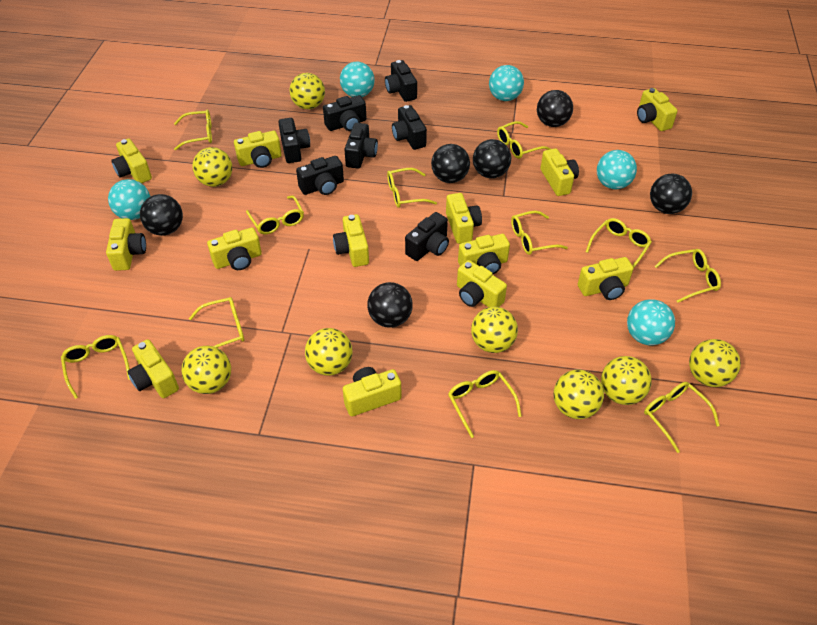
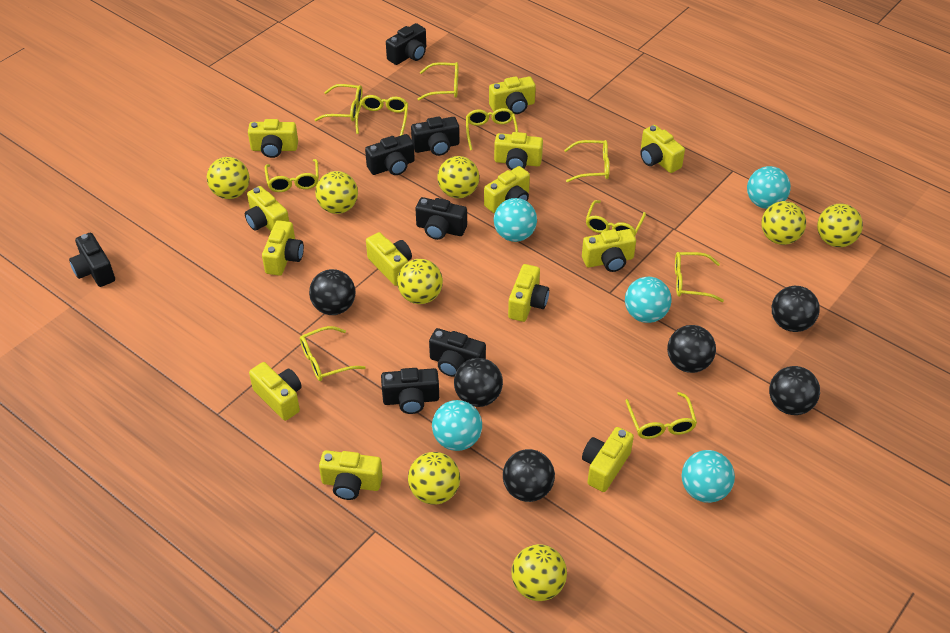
yellow glasses: 11 -> 10

